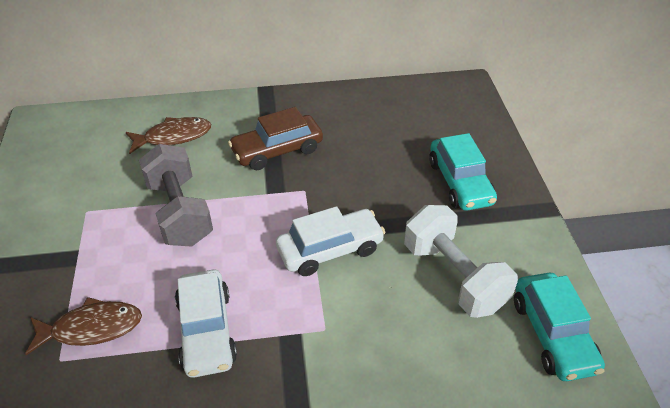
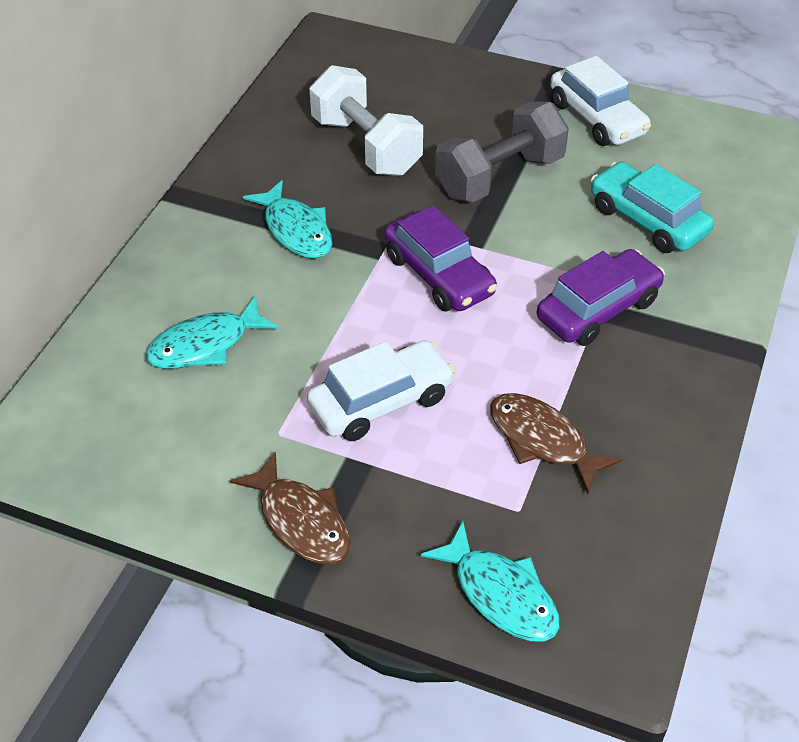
brown car: 1 -> 0
purple car: 0 -> 2
turquoise car: 2 -> 1
turquoise fish: 0 -> 3

